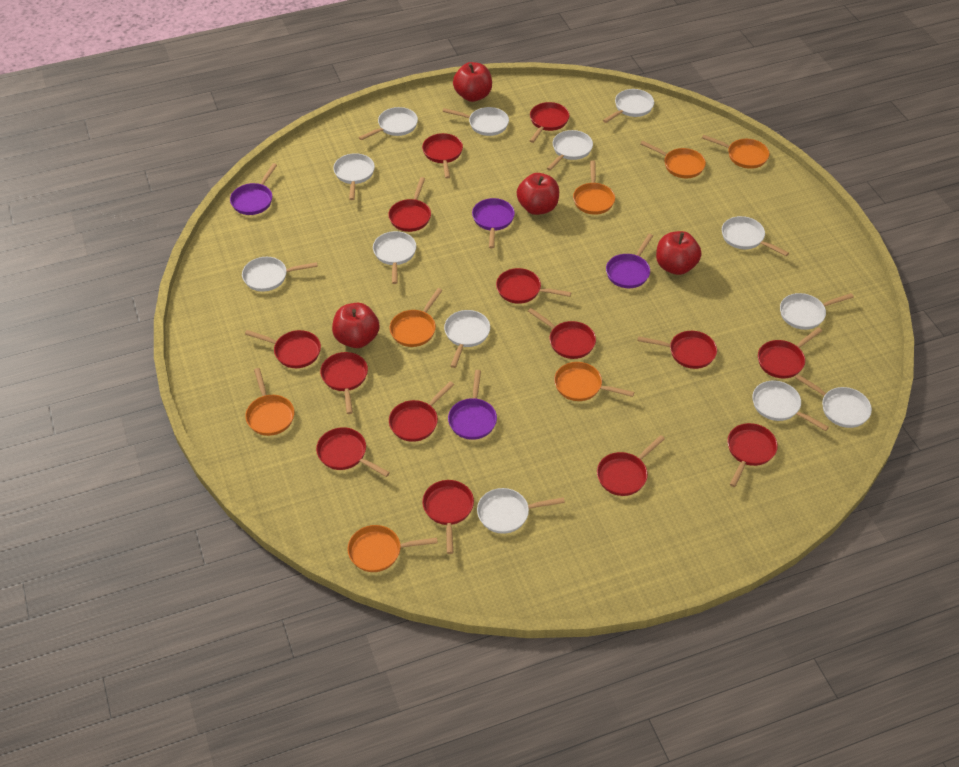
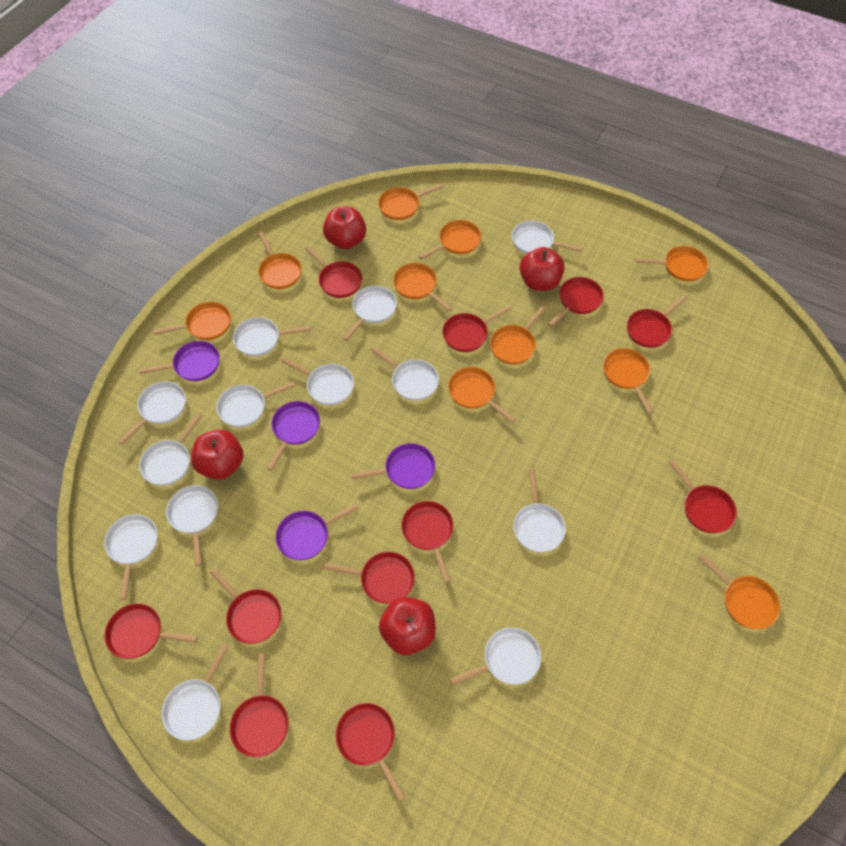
orange pan: 7 -> 10
red pan: 14 -> 11

